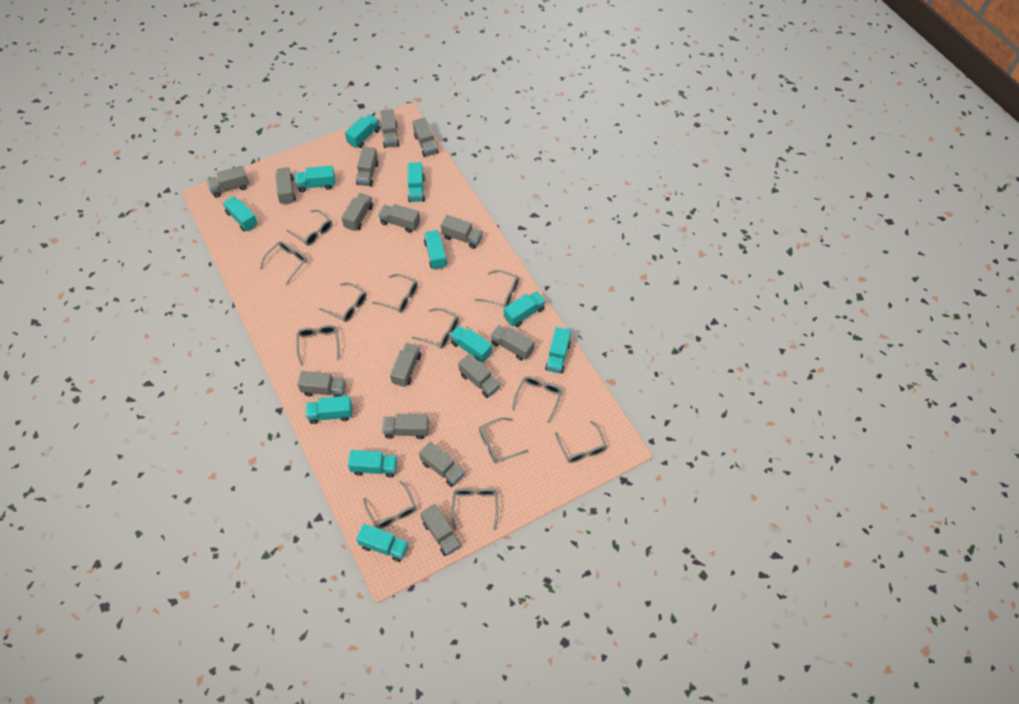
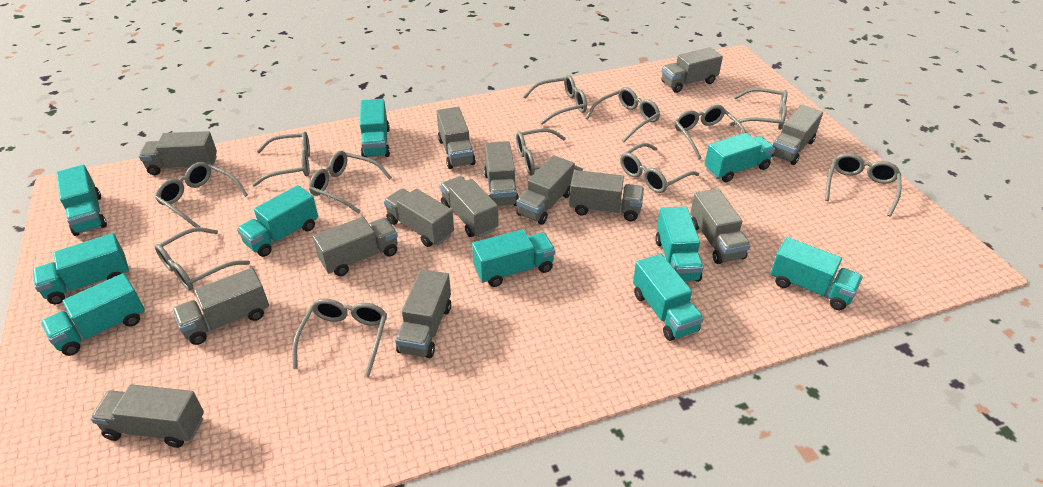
grey truck: 15 -> 14
turquoise truck: 11 -> 10

